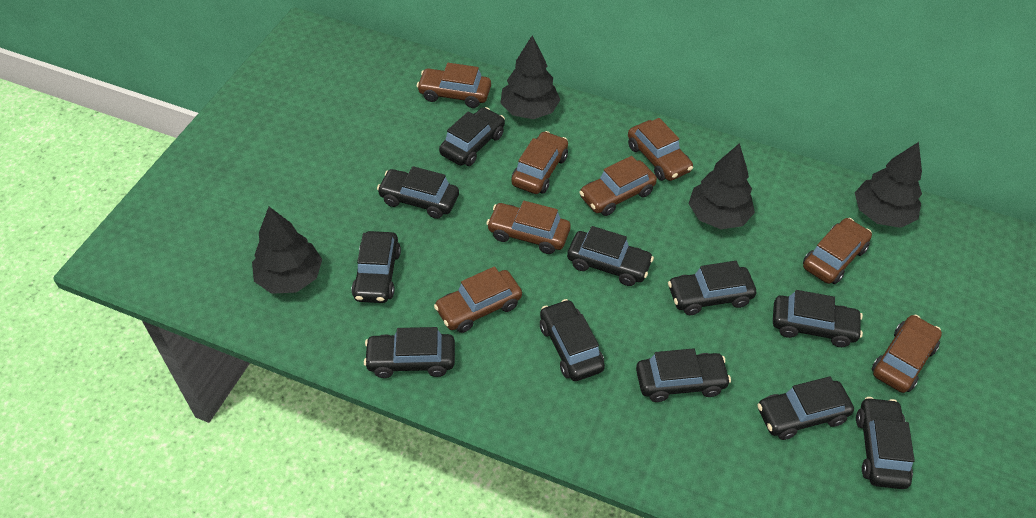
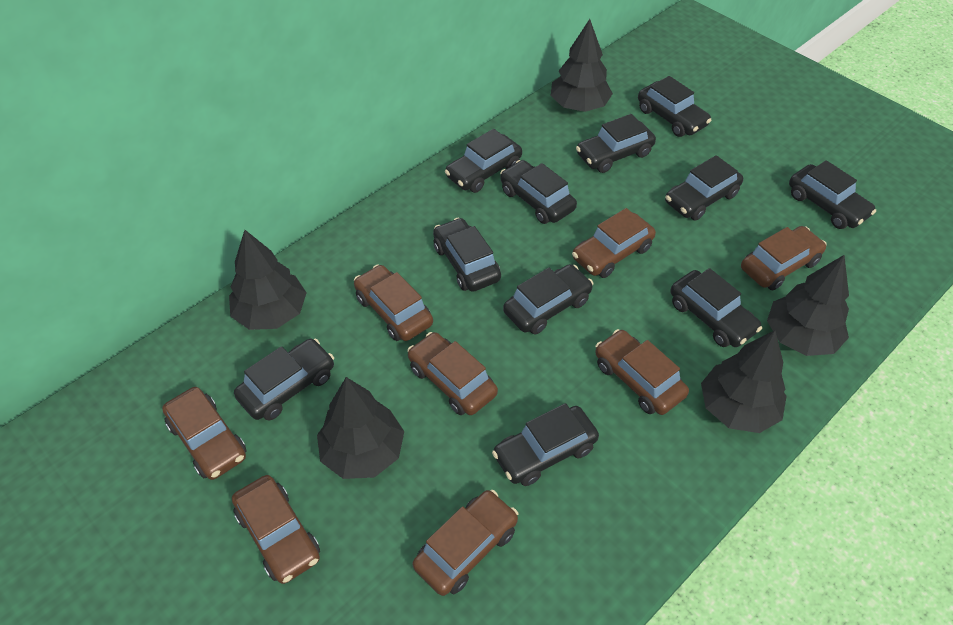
black tree: 4 -> 5

